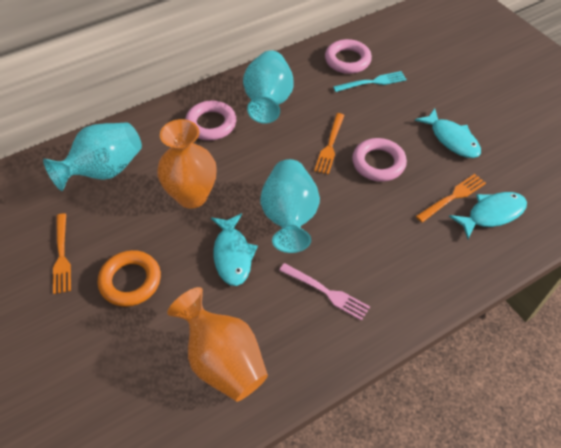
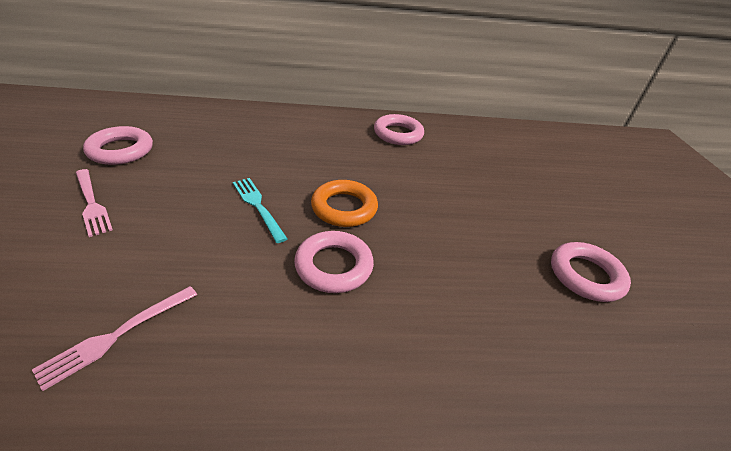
orange fork: 3 -> 0
orange vase: 2 -> 0
pink fork: 1 -> 2
pink ring: 3 -> 4
turquoise fish: 3 -> 0
turquoise vase: 3 -> 0

